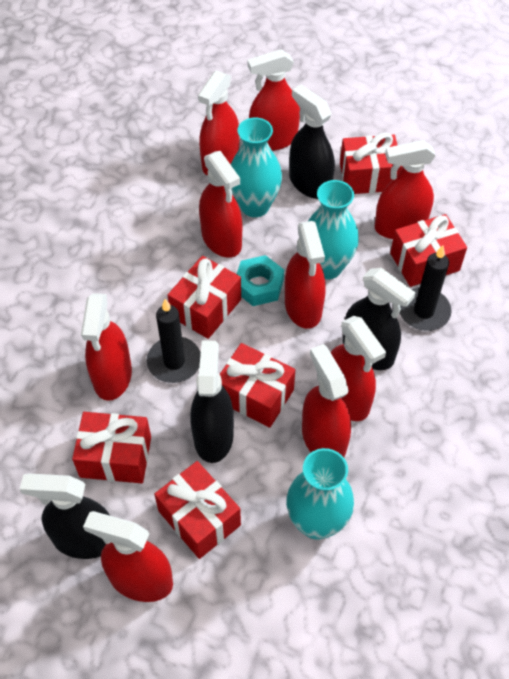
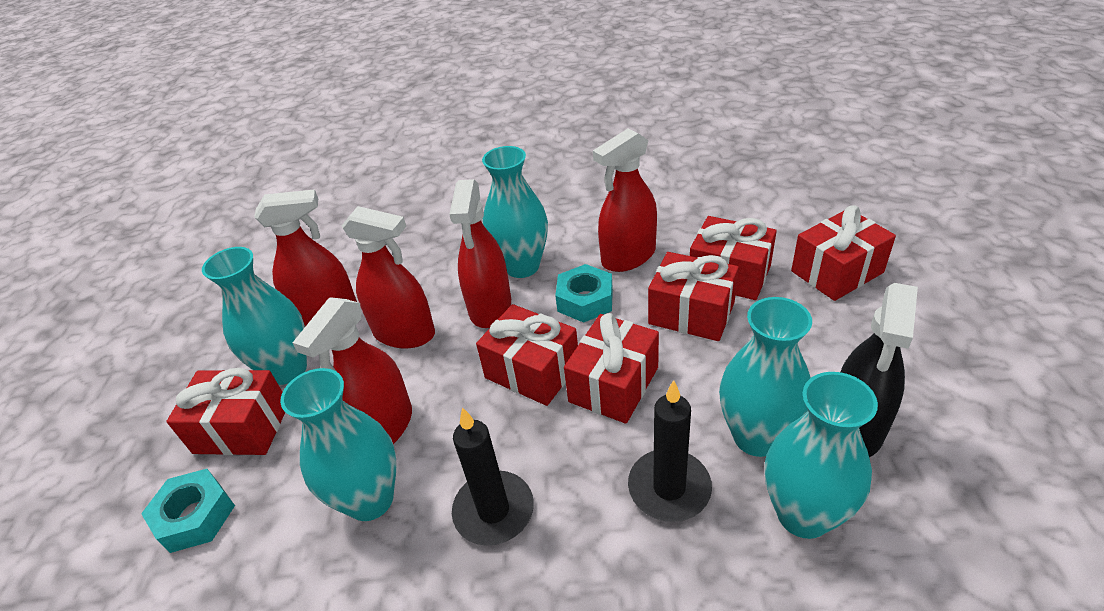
black spray bottle: 4 -> 1
red spray bottle: 9 -> 5
turquoise nut: 1 -> 2
turquoise vase: 3 -> 5

